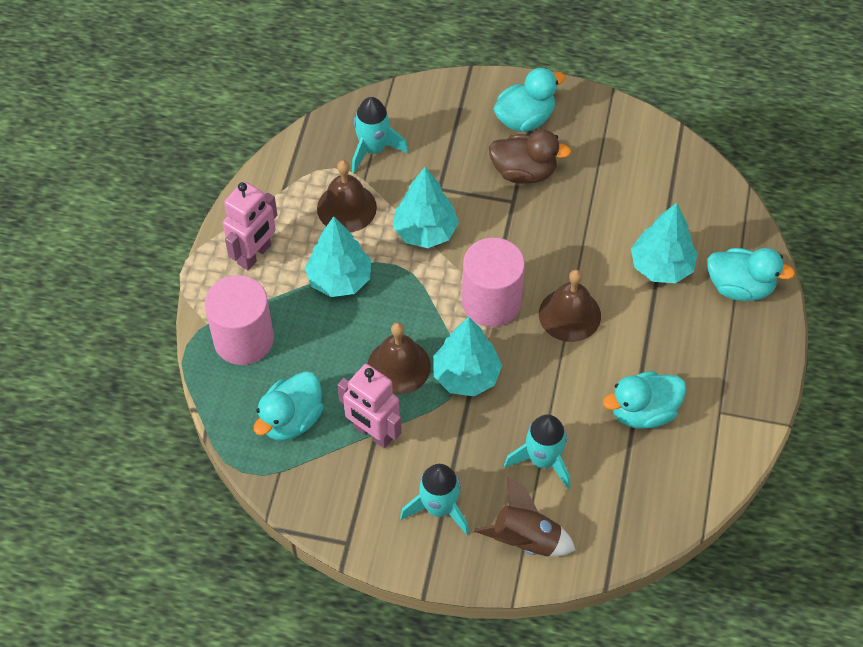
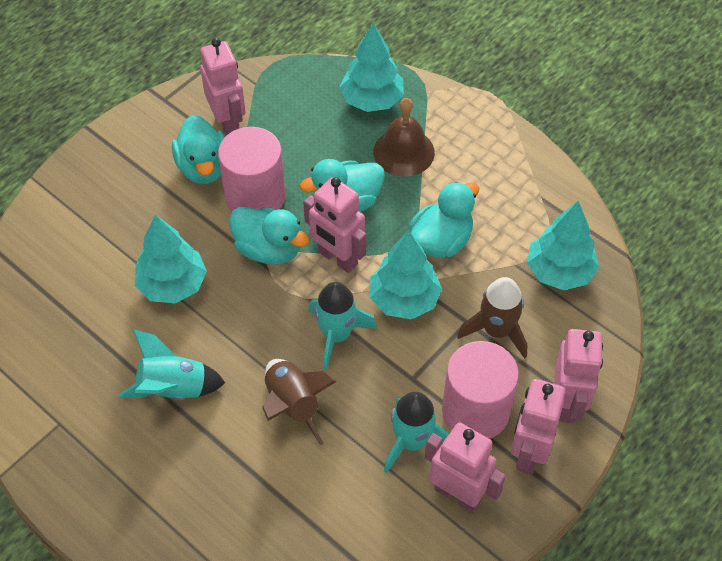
brown bell: 3 -> 1
brown duck: 1 -> 0
brown rocket: 1 -> 2
pink robot: 2 -> 5

